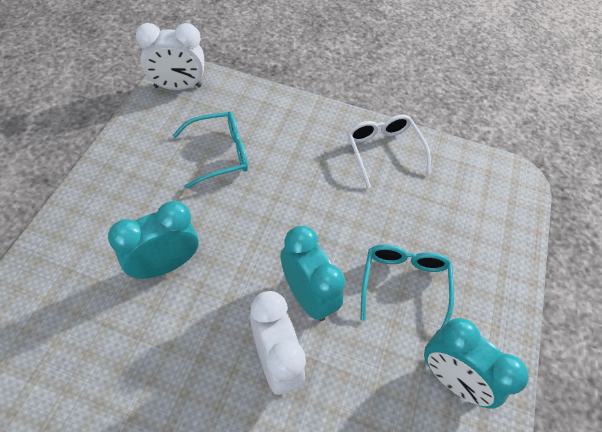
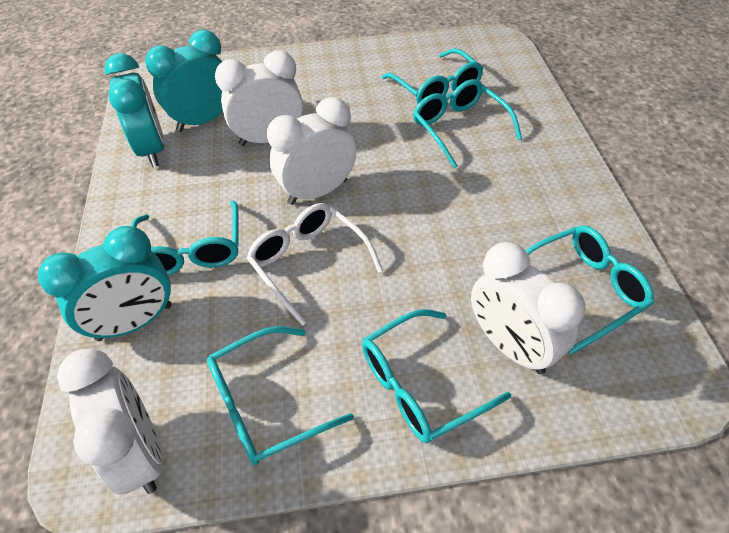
turquoise glasses: 2 -> 6
white clock: 2 -> 4

